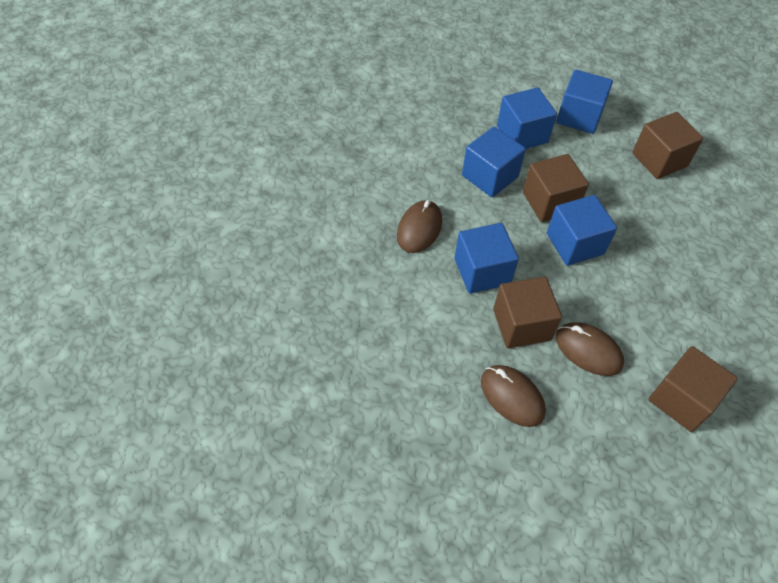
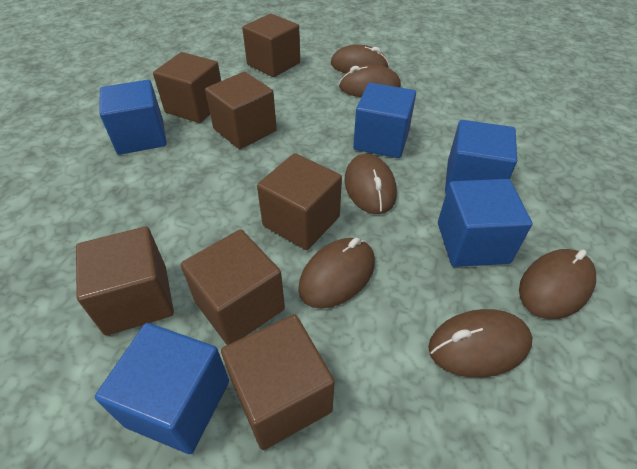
brown cube: 4 -> 7
brown mouse: 3 -> 6

